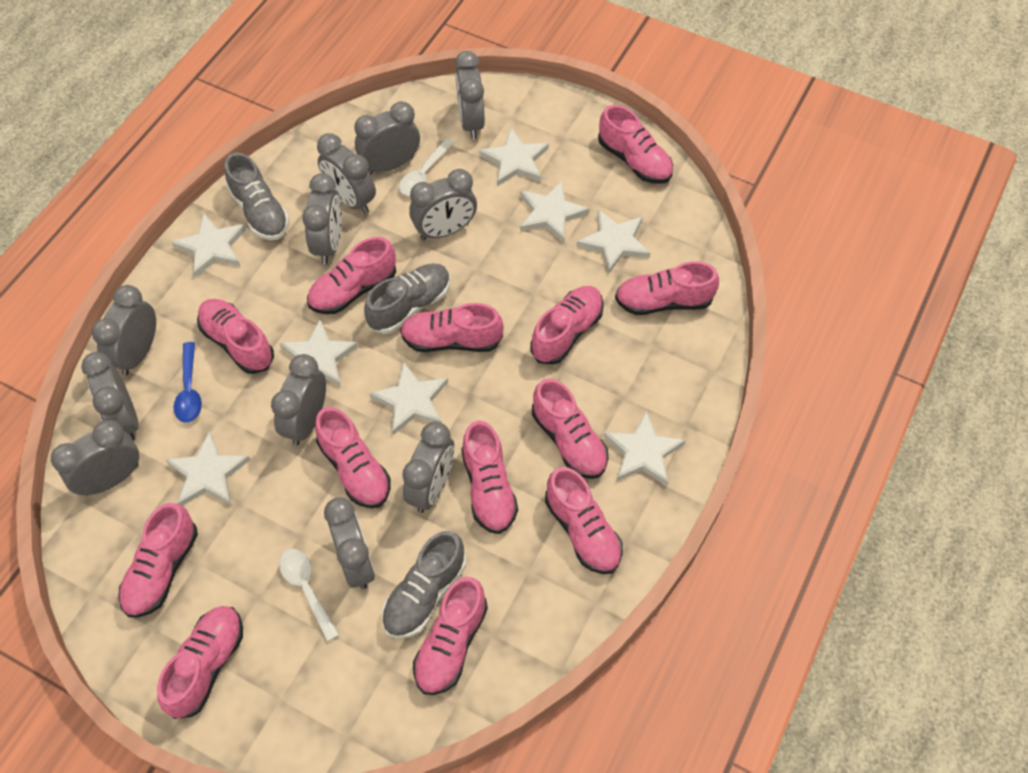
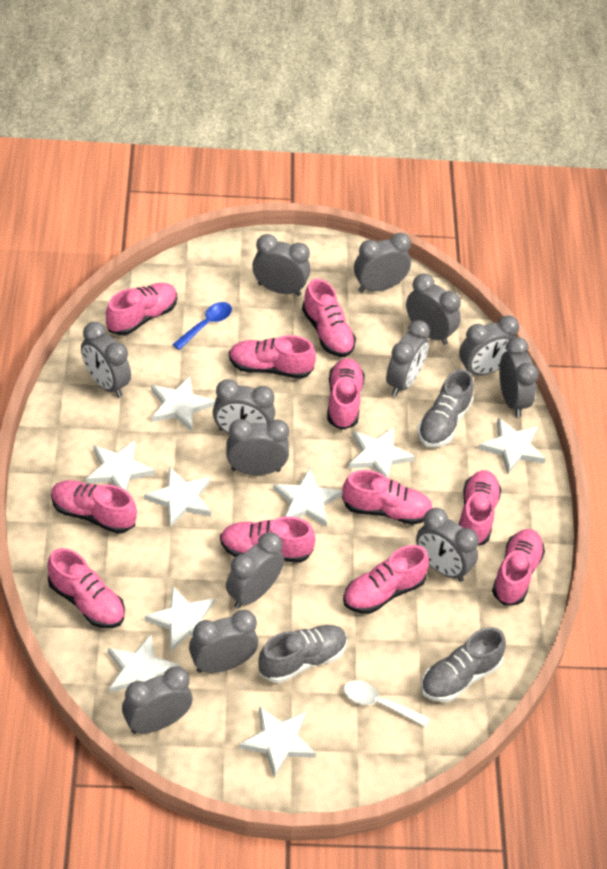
grey clock: 11 -> 13
pink shoe: 13 -> 11
white spoon: 2 -> 1
white star: 8 -> 9

